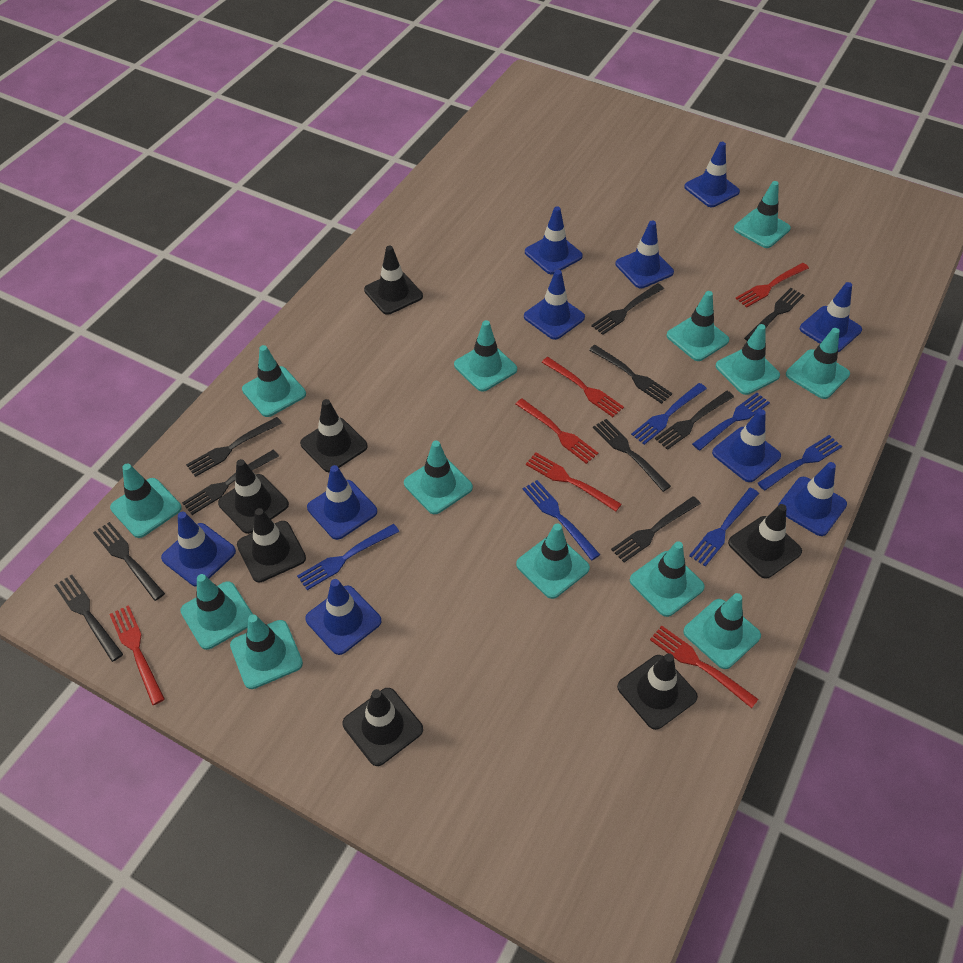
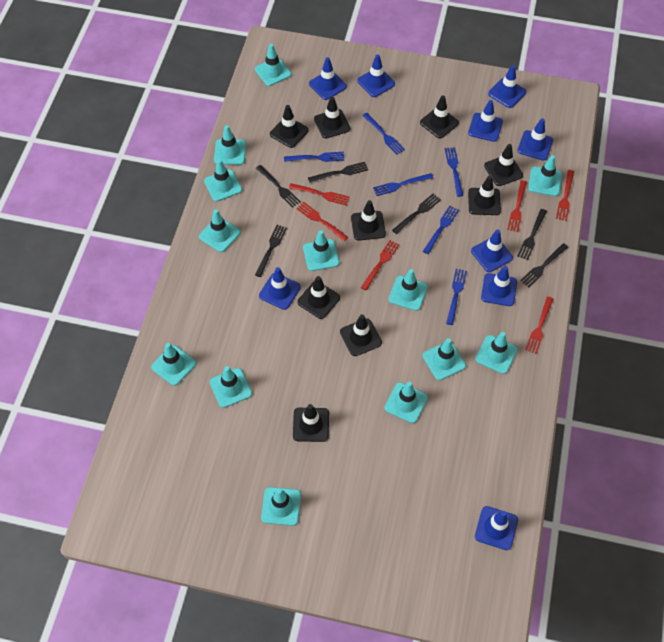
black fork: 10 -> 6
black traffic cone: 7 -> 9
blue traffic cone: 10 -> 9

